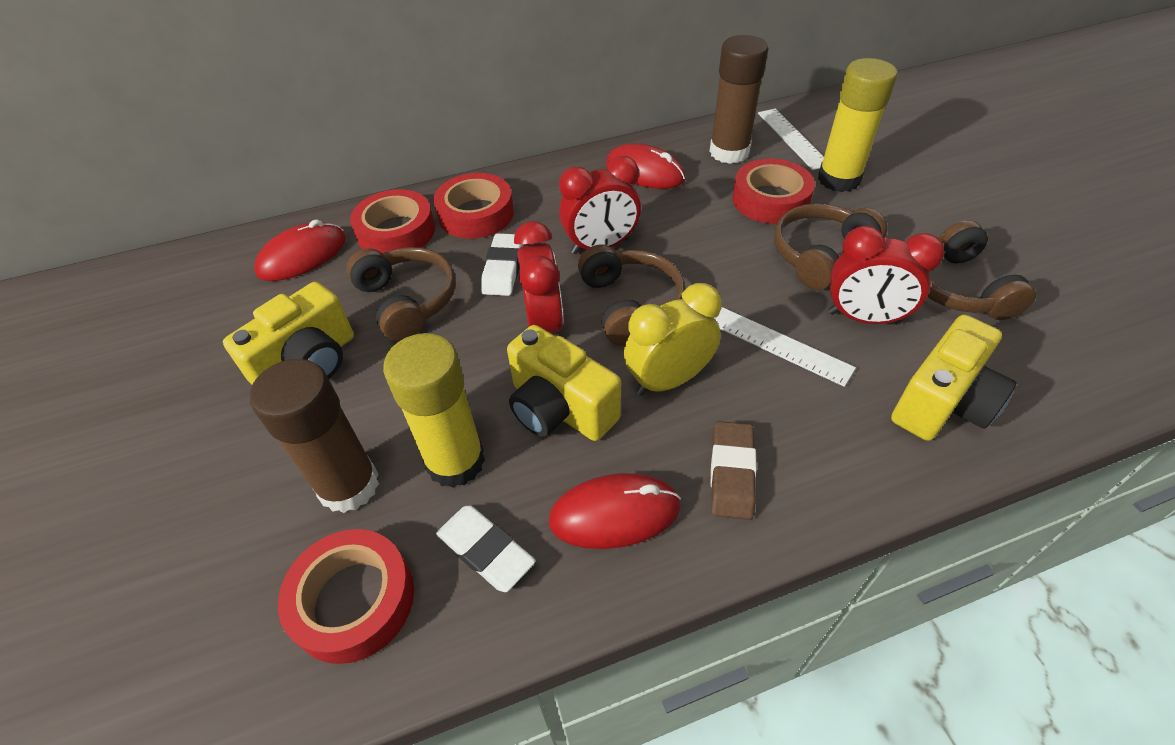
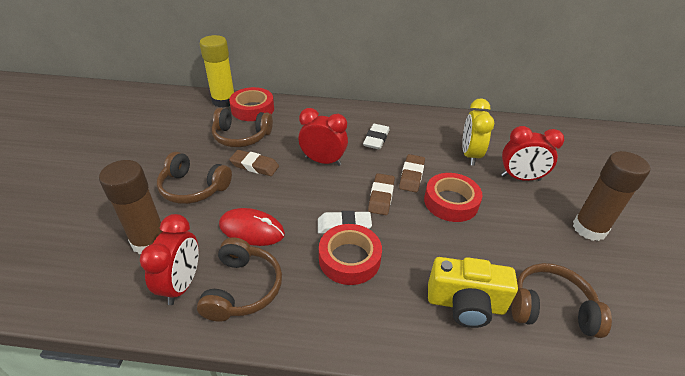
brown eraser: 1 -> 3
red mouse: 3 -> 1
red tape: 4 -> 3
white ruler: 2 -> 0
yellow camera: 3 -> 1
yellow glue stick: 2 -> 1

